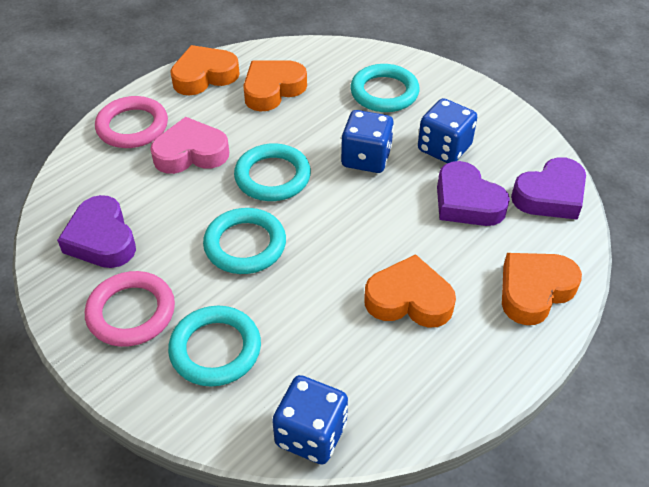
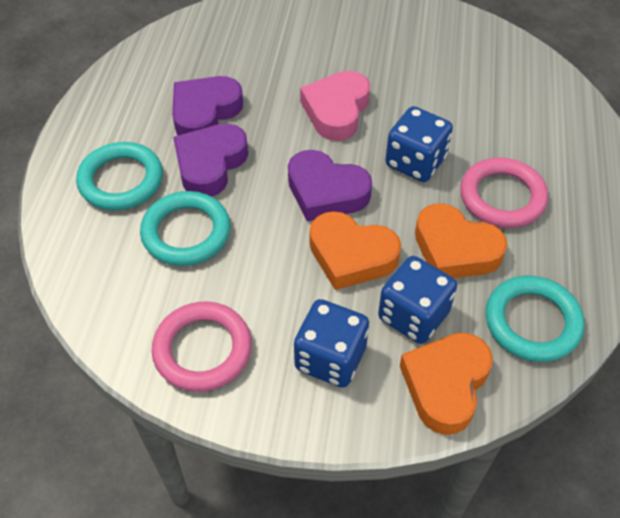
orange heart: 4 -> 3
turquoise ring: 4 -> 3

